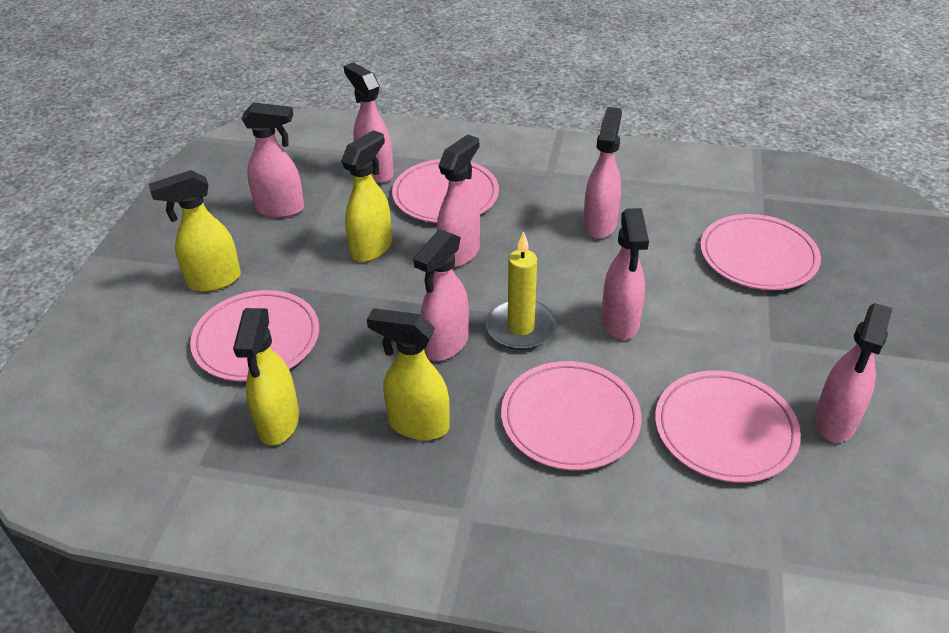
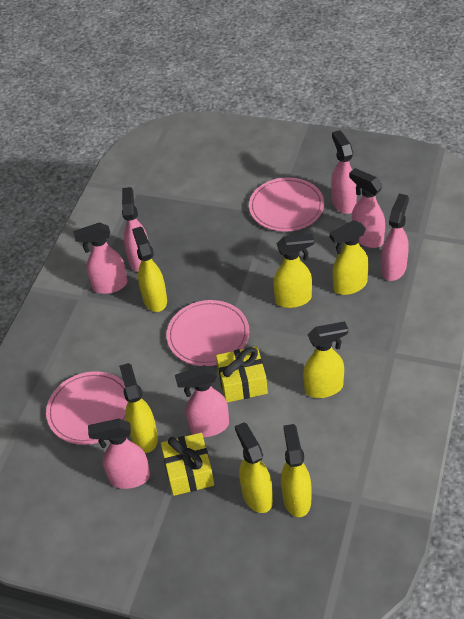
pink plate: 5 -> 3
yellow candle: 1 -> 0
yellow gift: 0 -> 2
yellow spray bottle: 4 -> 7

